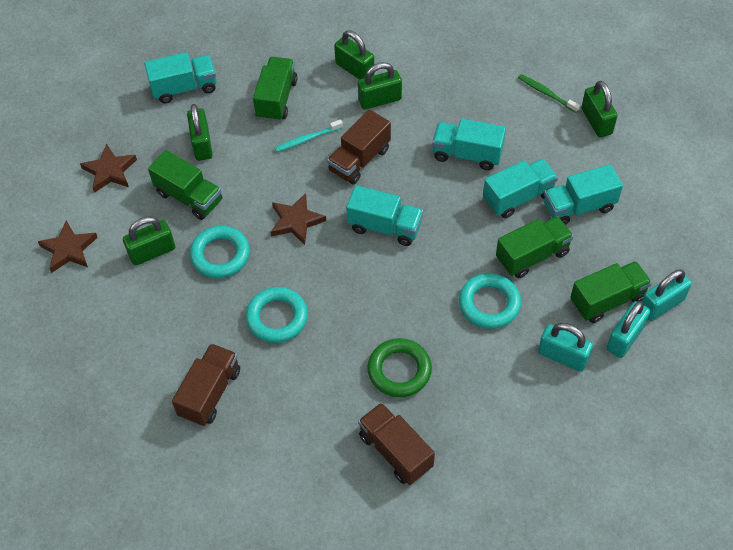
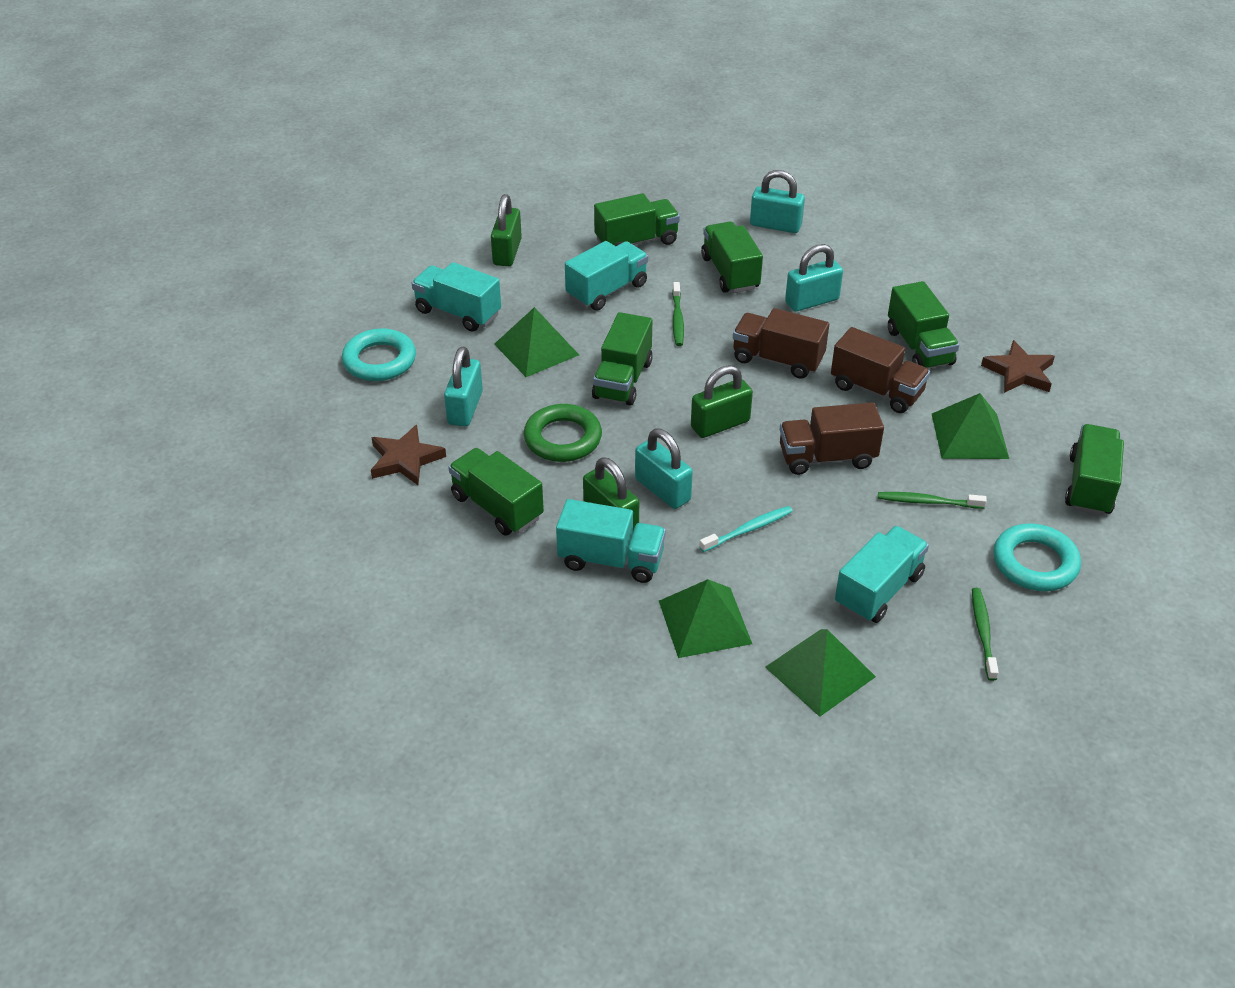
brown star: 3 -> 2
green padlock: 5 -> 3
green pyramid: 0 -> 4
green toothbrush: 1 -> 3
green truck: 4 -> 6
turquoise padlock: 3 -> 4
turquoise ring: 3 -> 2
turquoise truck: 5 -> 4

